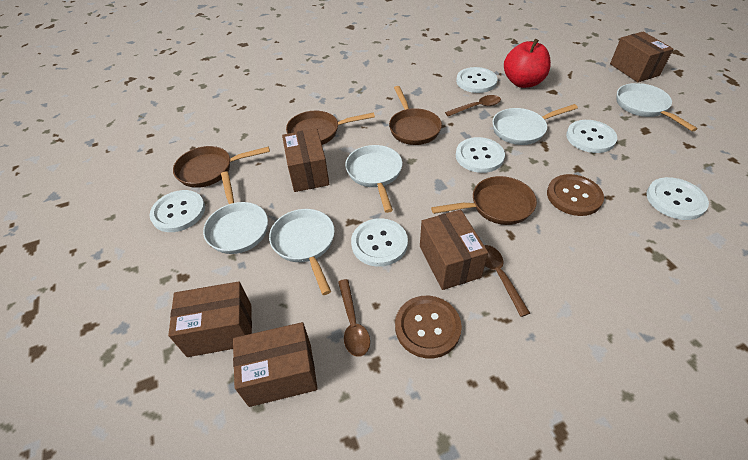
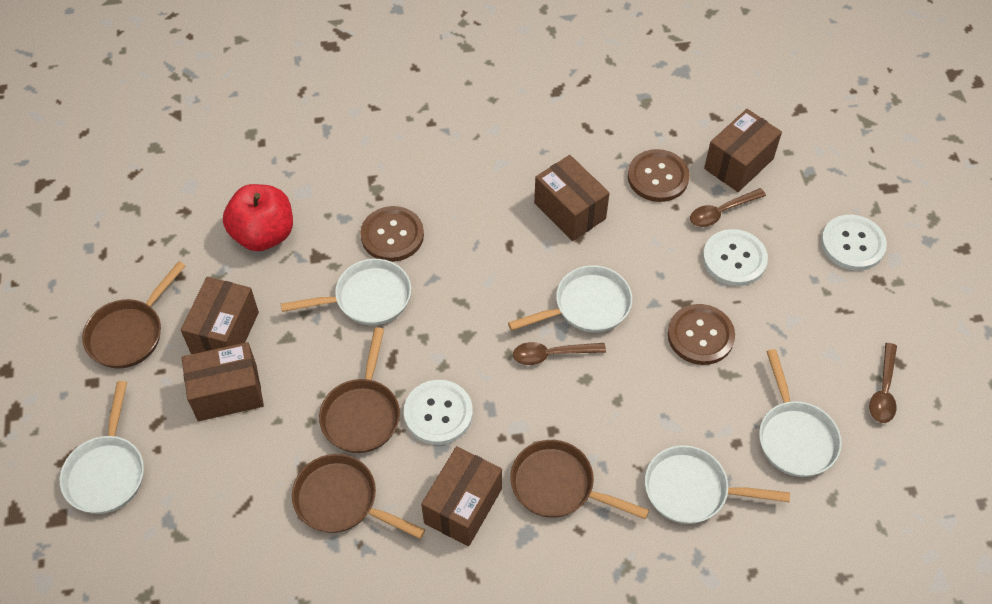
brown button: 2 -> 3
white button: 6 -> 3

